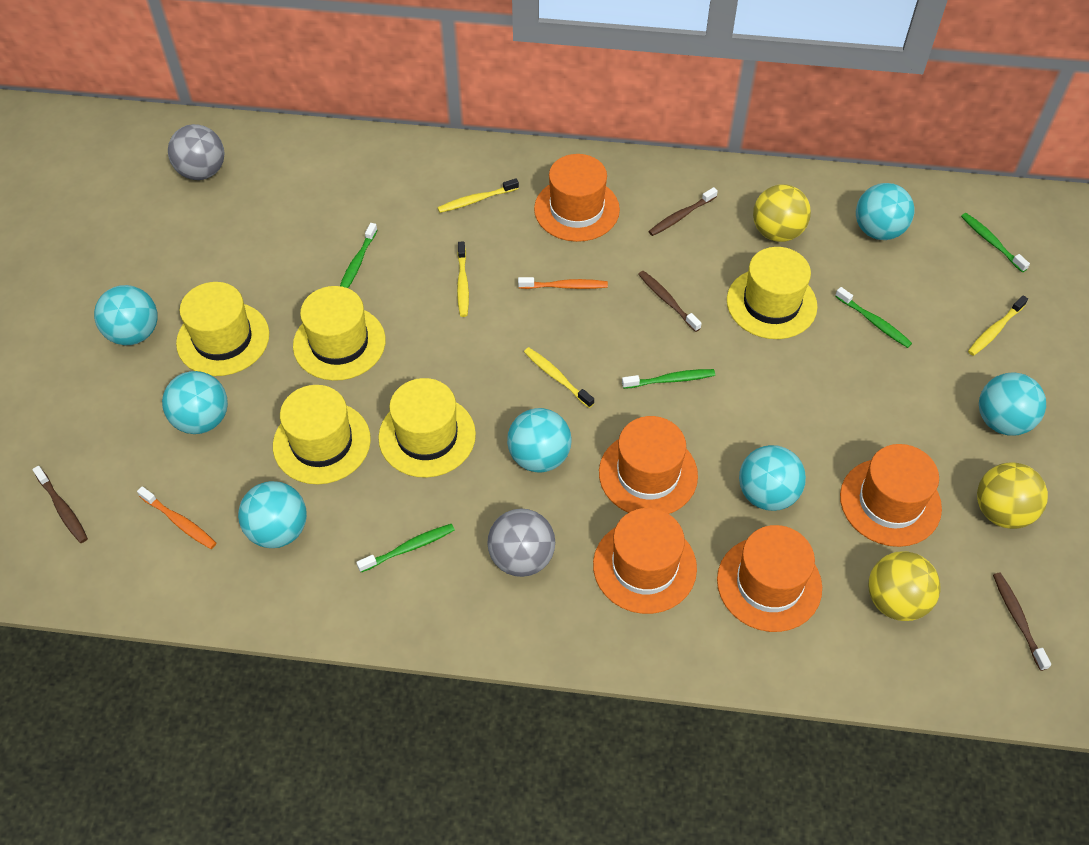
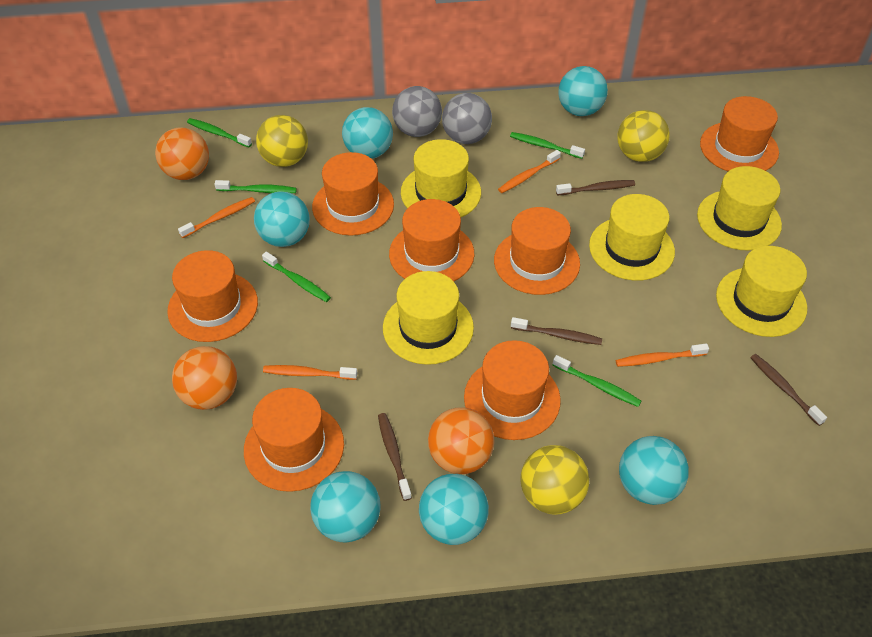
orange ball: 0 -> 3
orange hat: 5 -> 7
orange toothbrush: 2 -> 4
turquoise ball: 7 -> 6
yellow toothbrush: 4 -> 0

